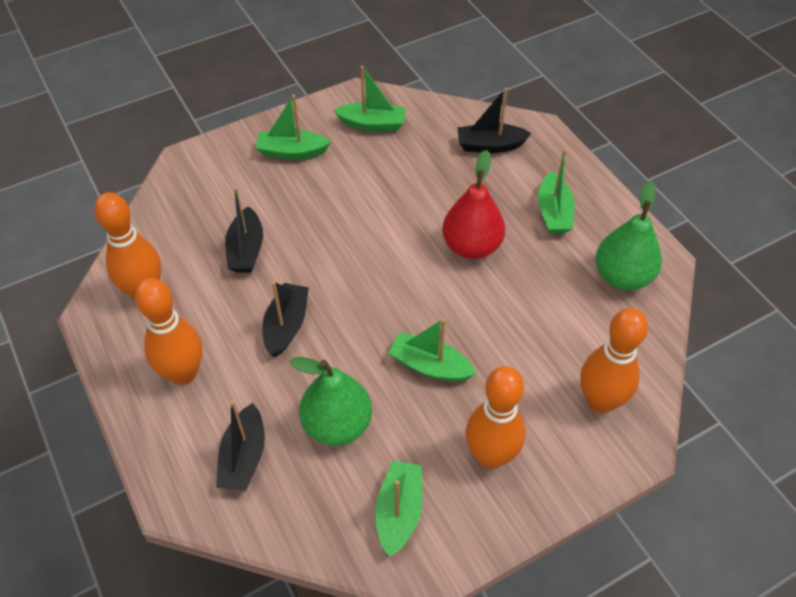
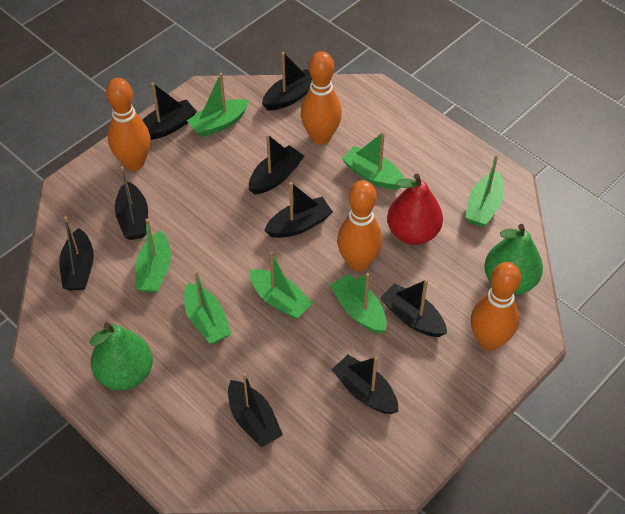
black boat: 4 -> 9
green boat: 5 -> 7

